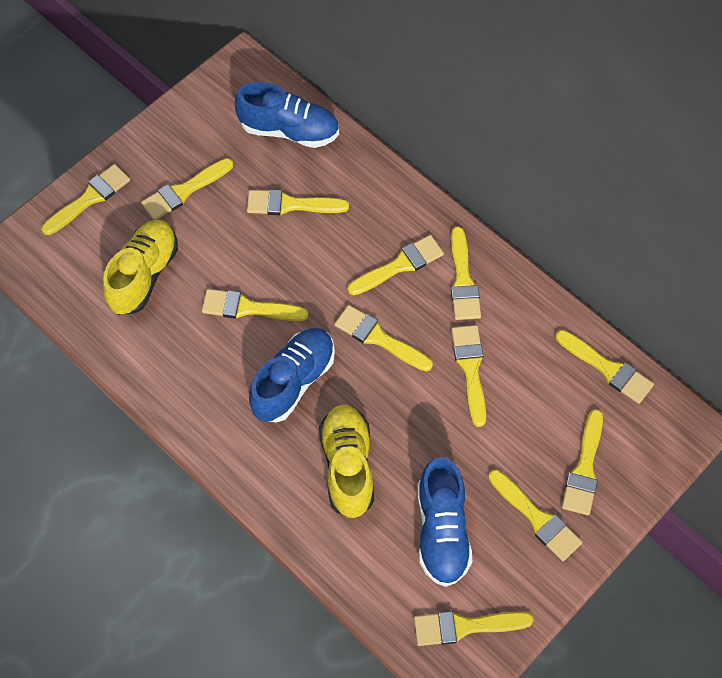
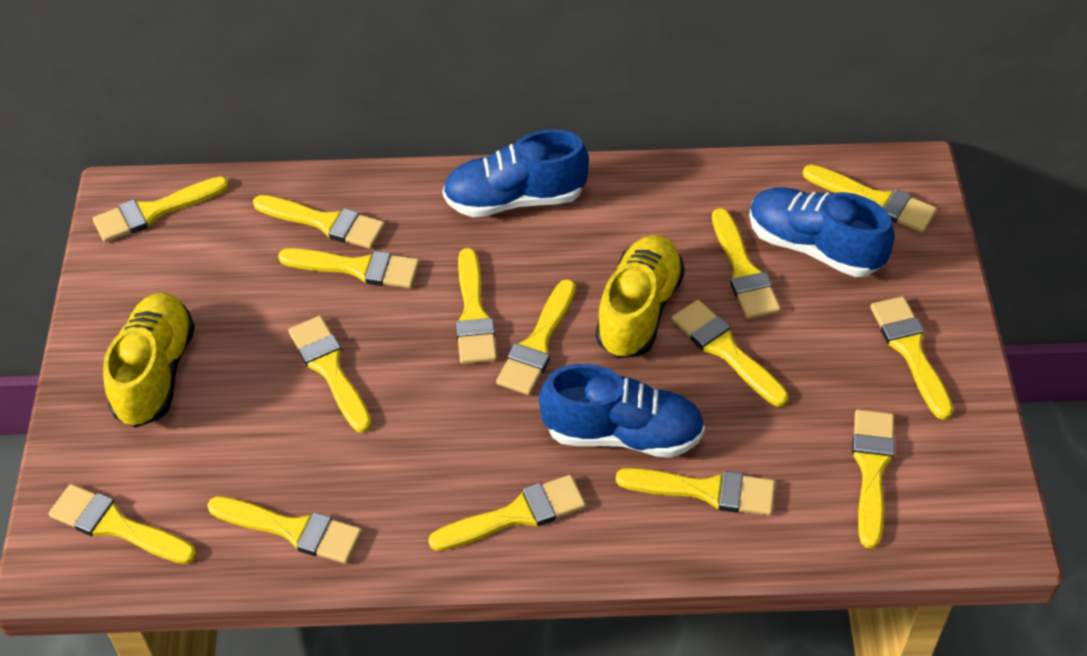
yellow brush: 12 -> 15

